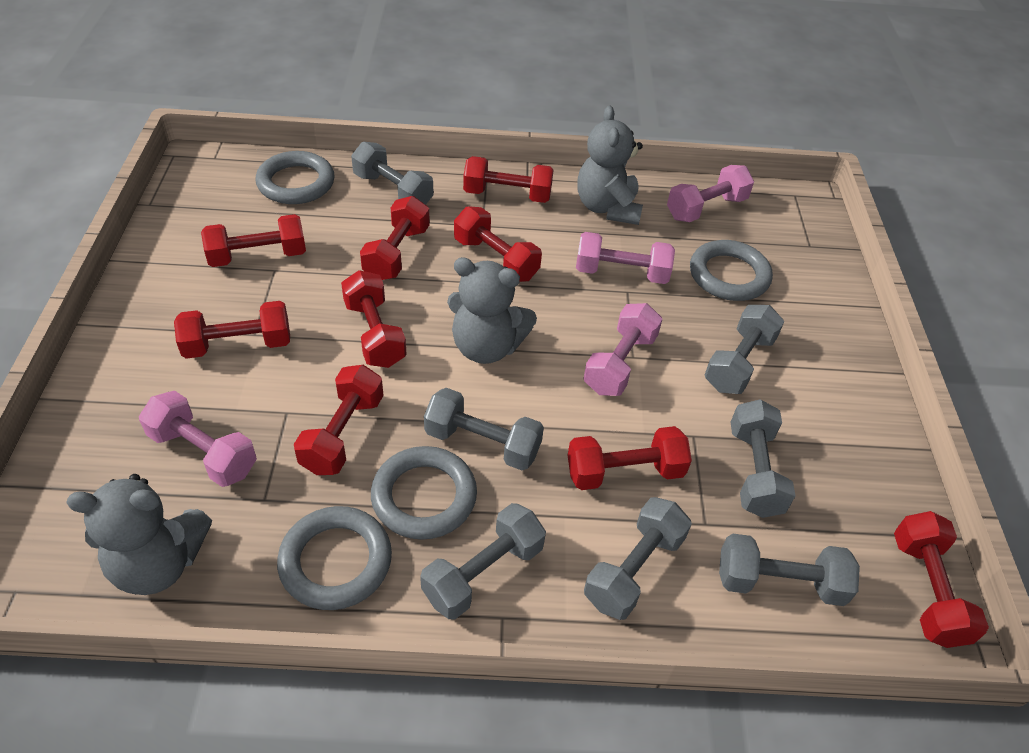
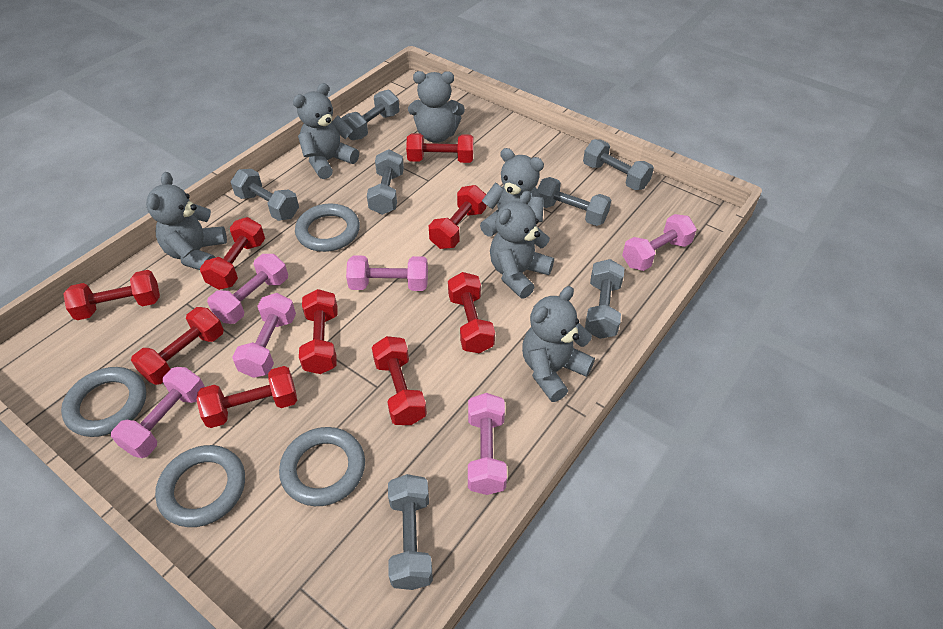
grey teddy bear: 3 -> 6
pink dumbbell: 4 -> 6

